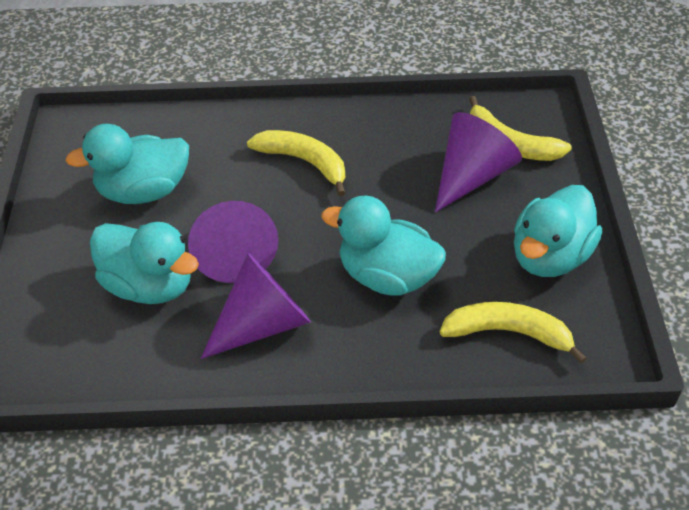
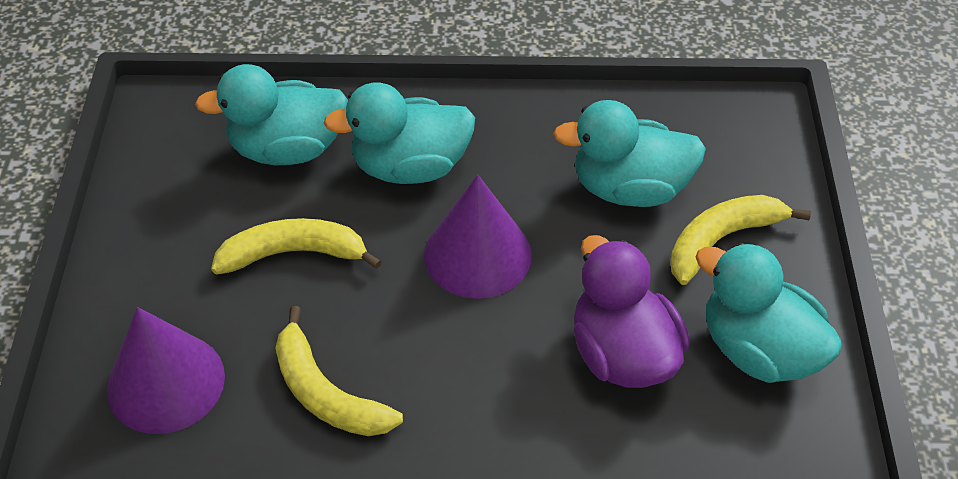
purple cone: 3 -> 2
purple duck: 0 -> 1

